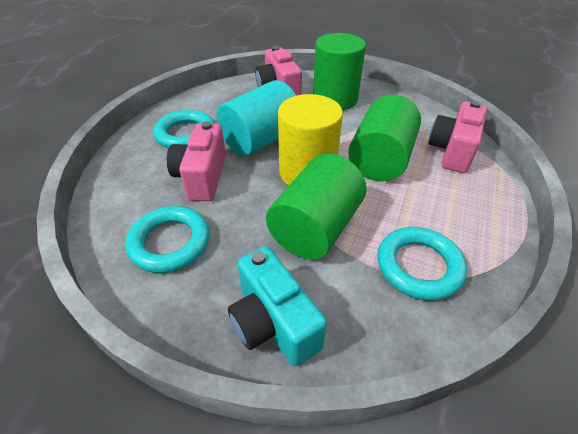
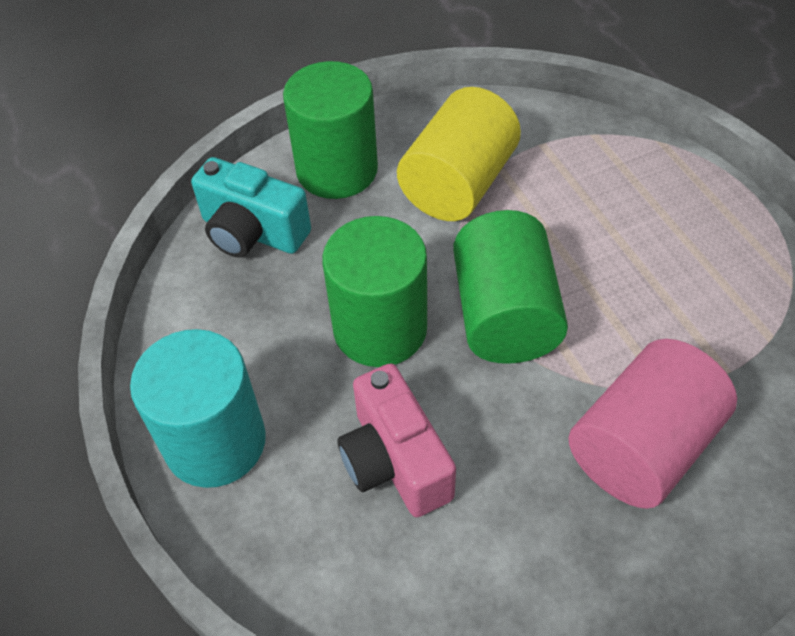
pink camera: 3 -> 1
pink cylinder: 0 -> 1
turquoise ring: 3 -> 0

